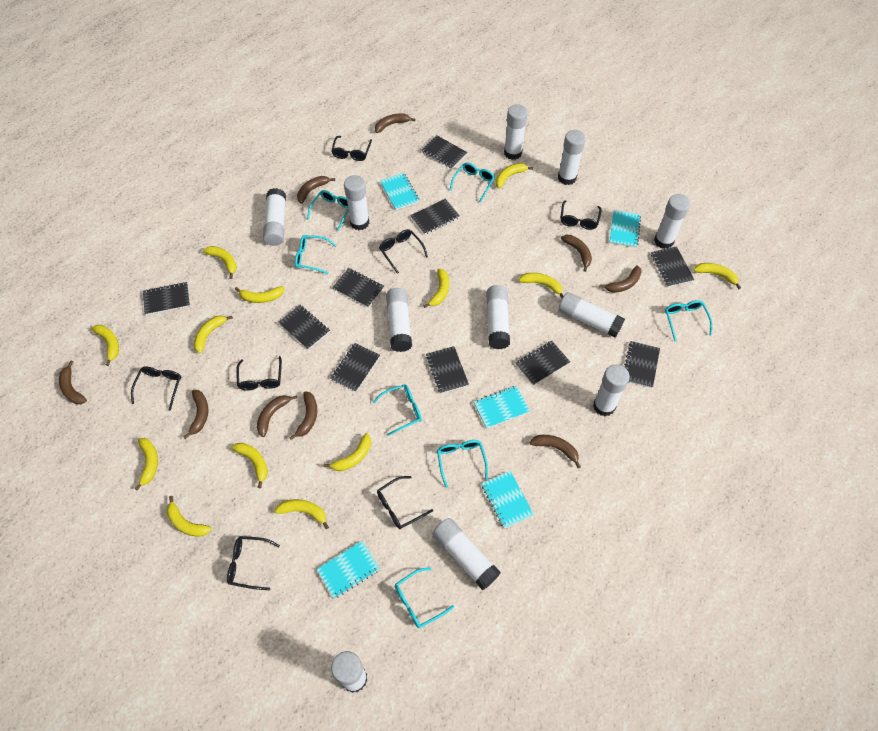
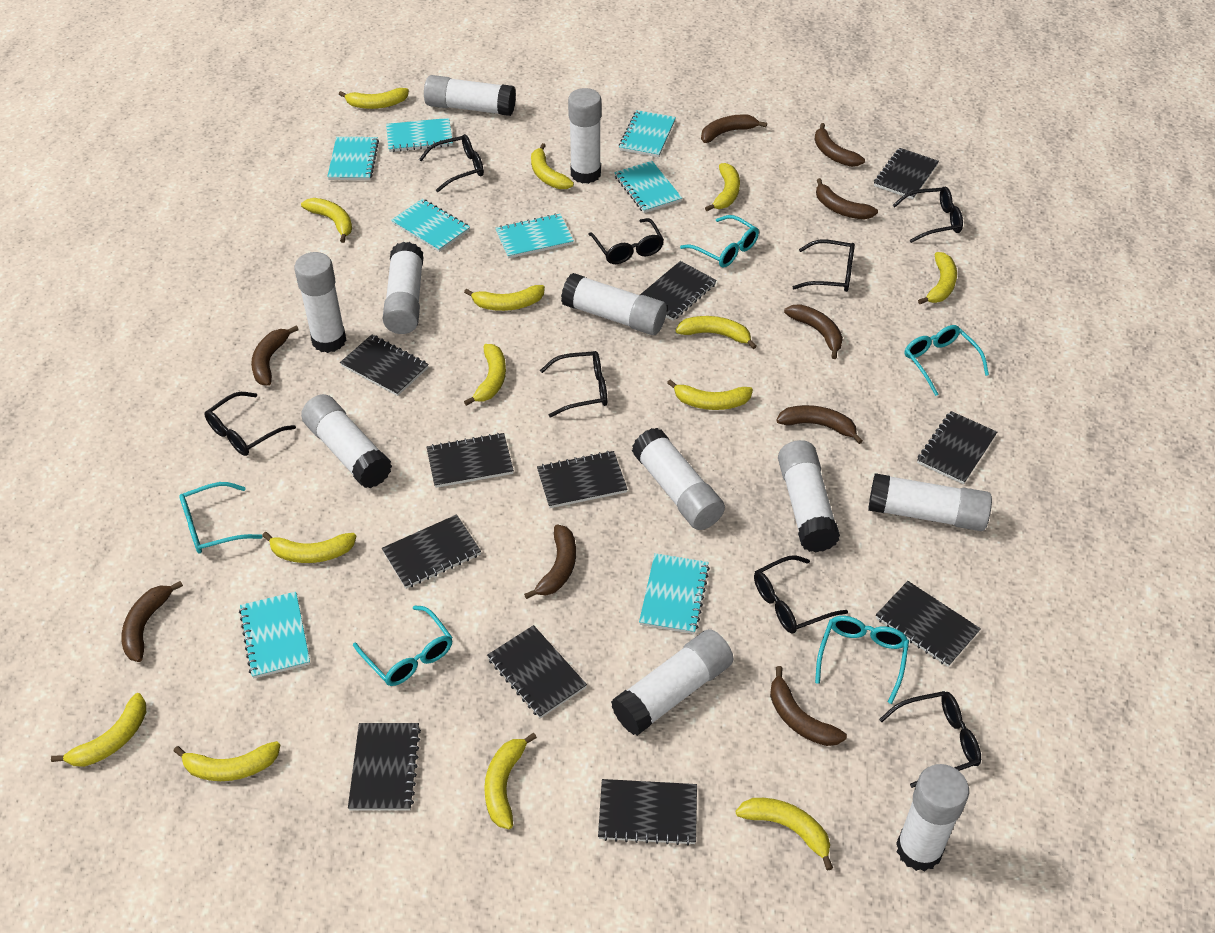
black glasses: 7 -> 8
black notebook: 10 -> 11
turquoise glasses: 7 -> 5
turquoise notebook: 5 -> 8
yellow banana: 13 -> 14

